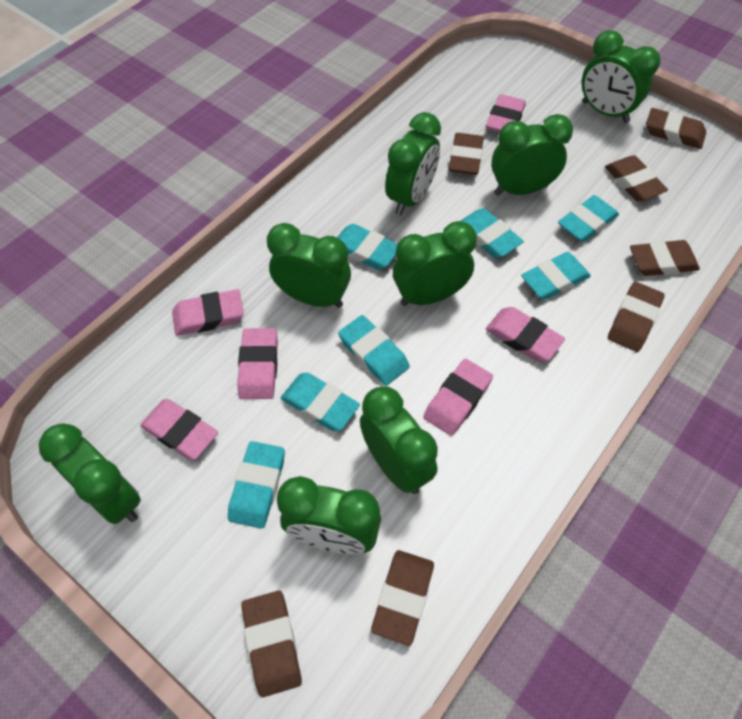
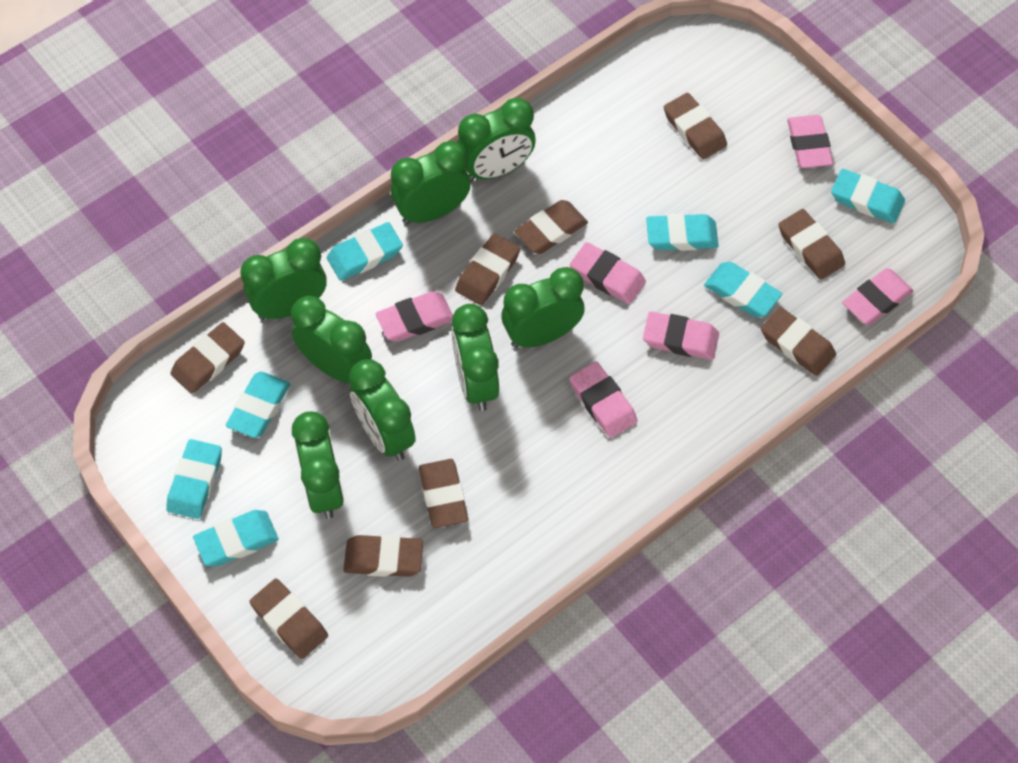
brown eraser: 7 -> 9

